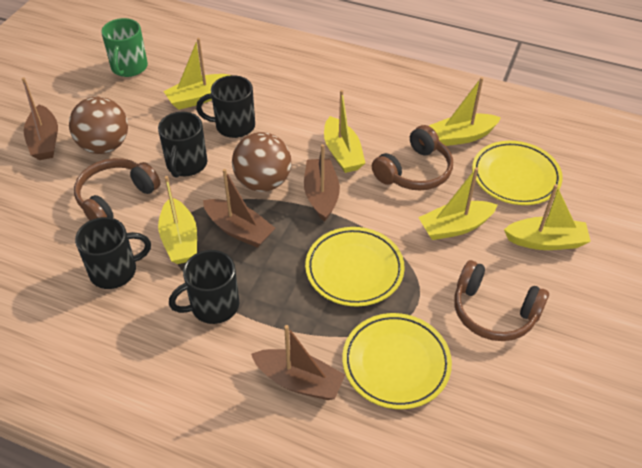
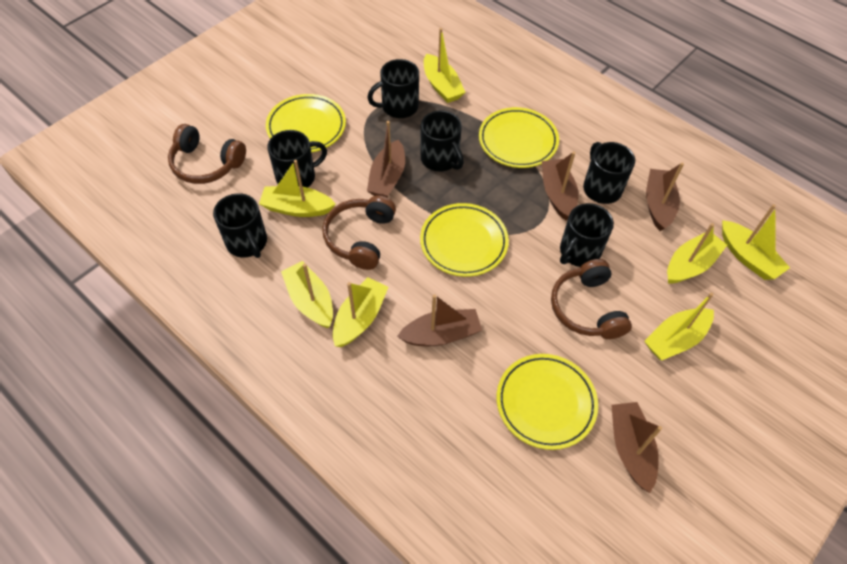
black mug: 4 -> 6
brown ball: 2 -> 0
brown boat: 4 -> 5
green mug: 1 -> 0
yellow boat: 6 -> 7
yellow plate: 3 -> 4

